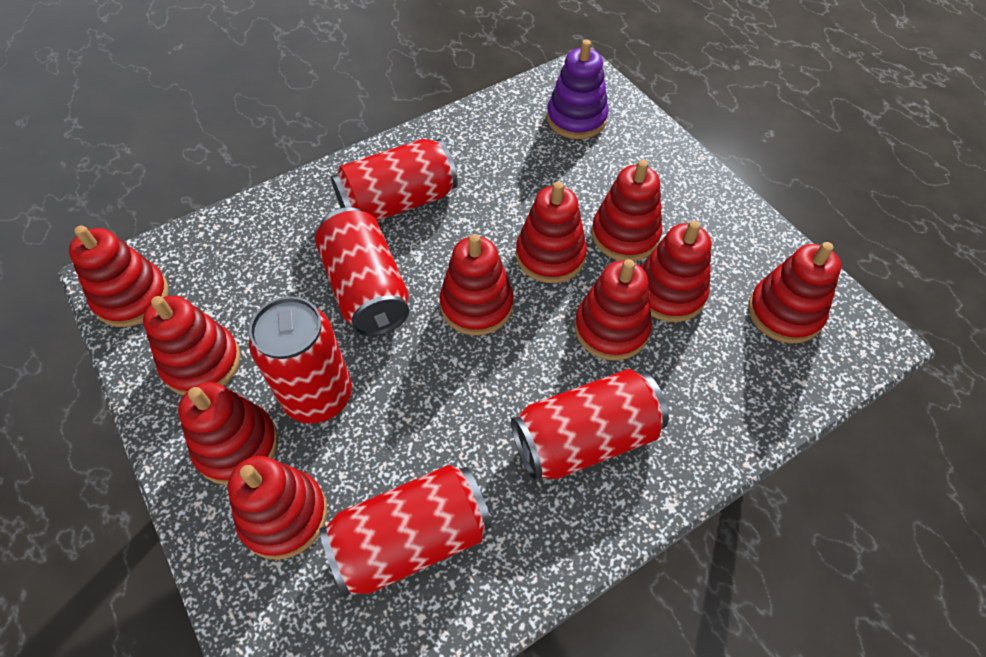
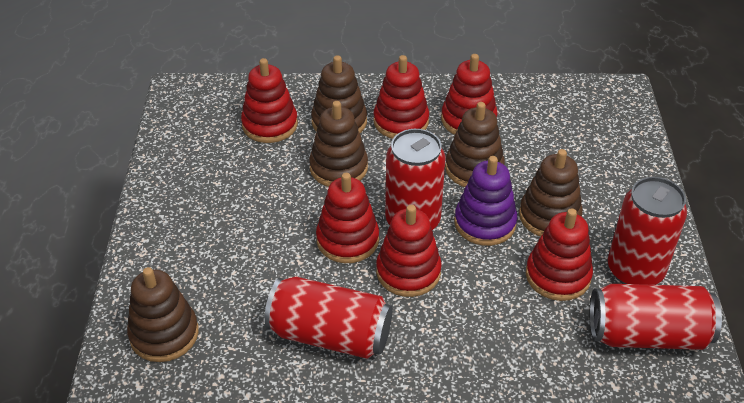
brown stacking toy: 0 -> 5
red can: 5 -> 4
red stacking toy: 10 -> 6

